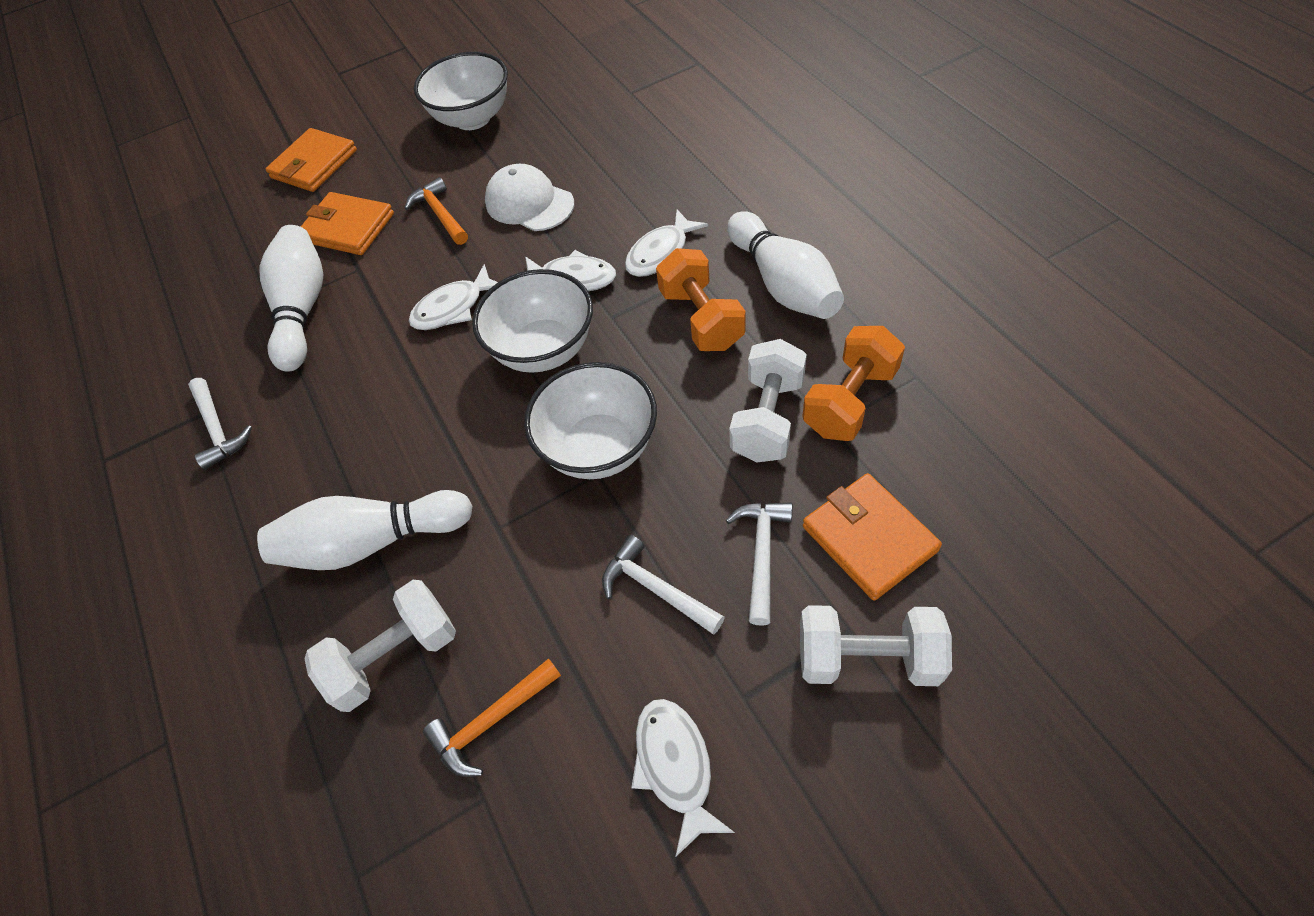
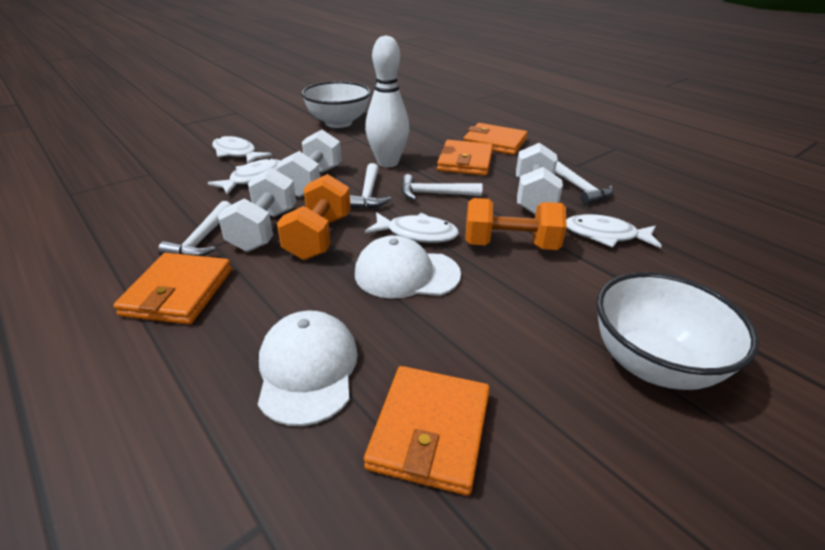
orange hammer: 2 -> 0
orange wallet: 3 -> 4
white bowl: 3 -> 2
white bowling pin: 3 -> 1
white cap: 1 -> 2
white hammer: 3 -> 4

